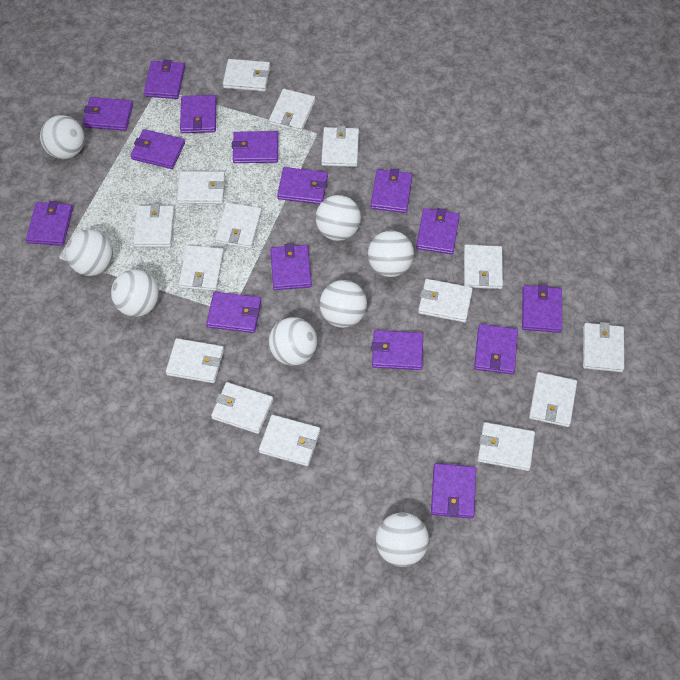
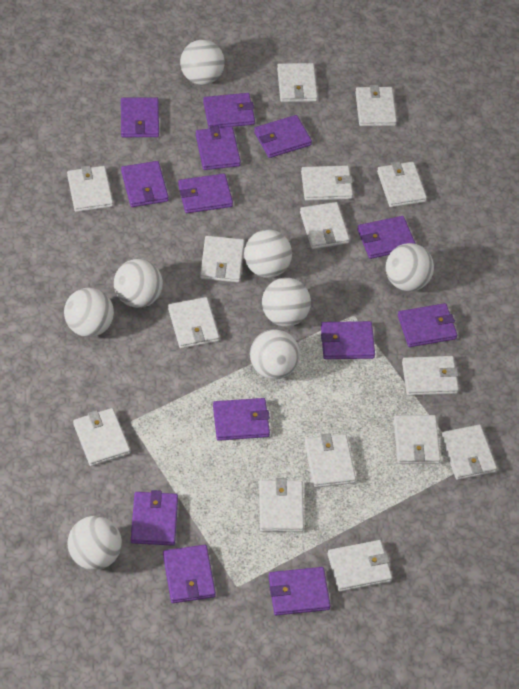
purple wallet: 15 -> 13

